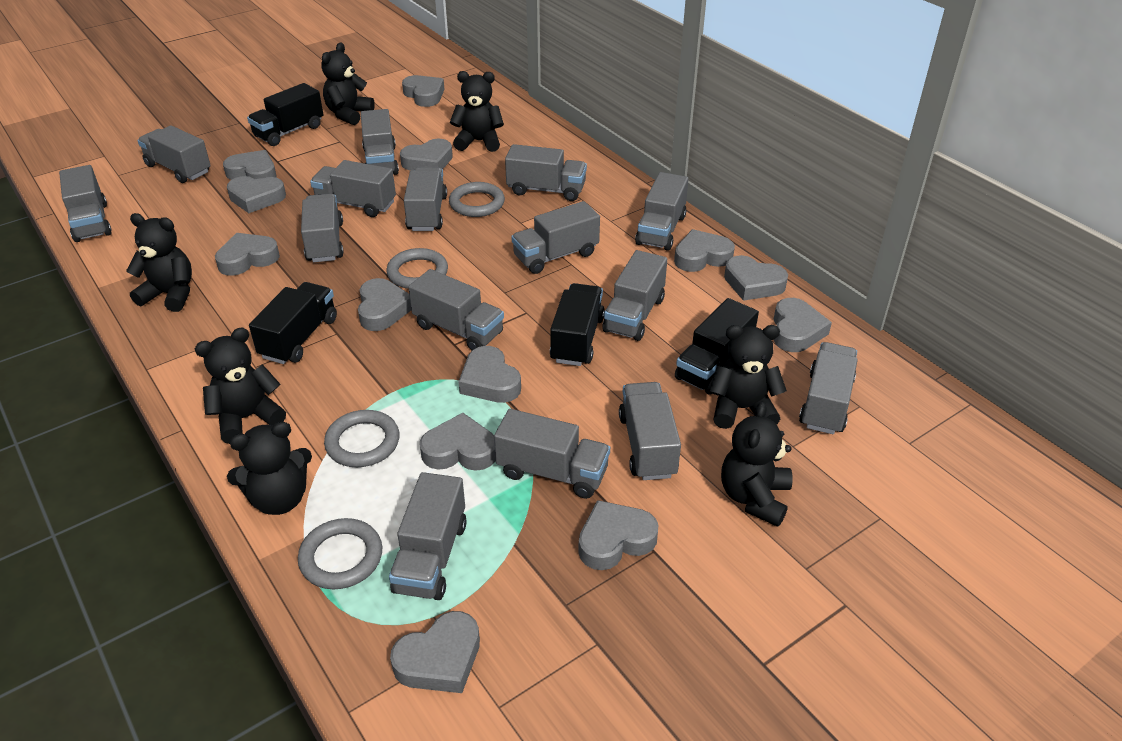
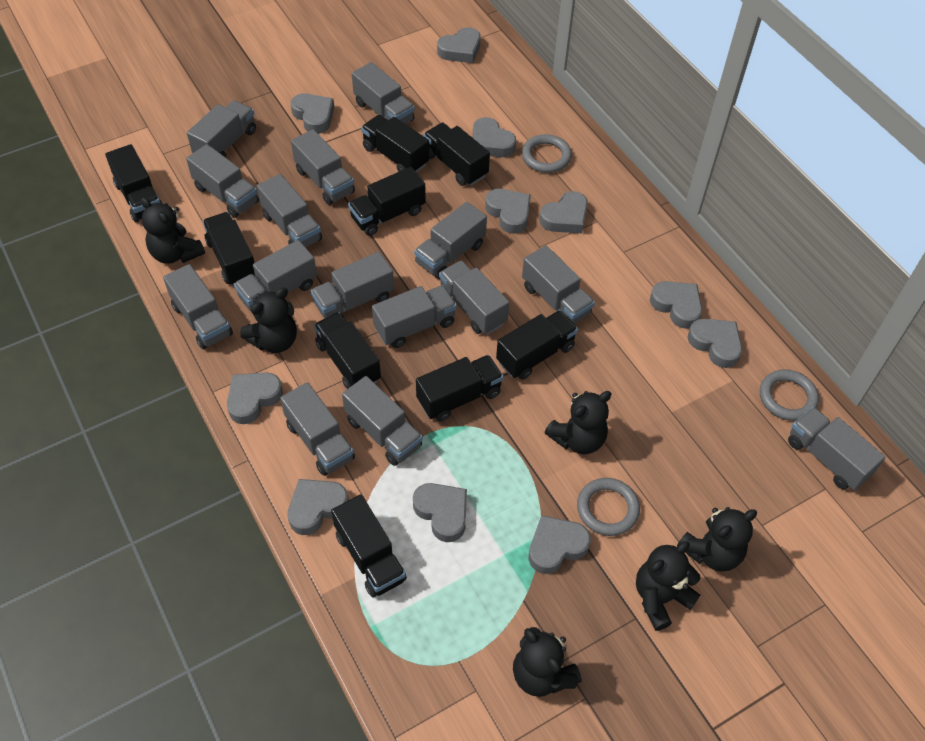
black teddy bear: 7 -> 6
black truck: 4 -> 9
grey heart: 13 -> 11
grey ring: 4 -> 3

